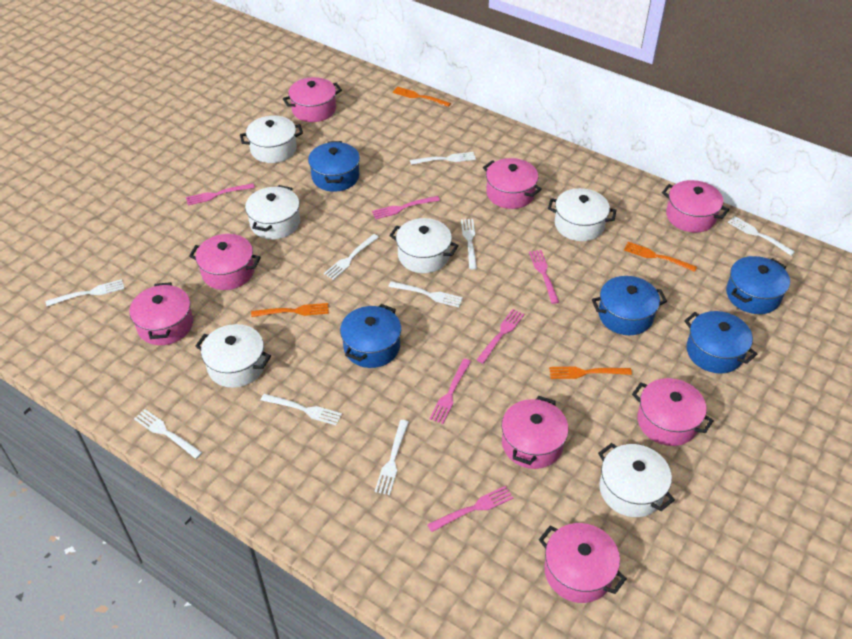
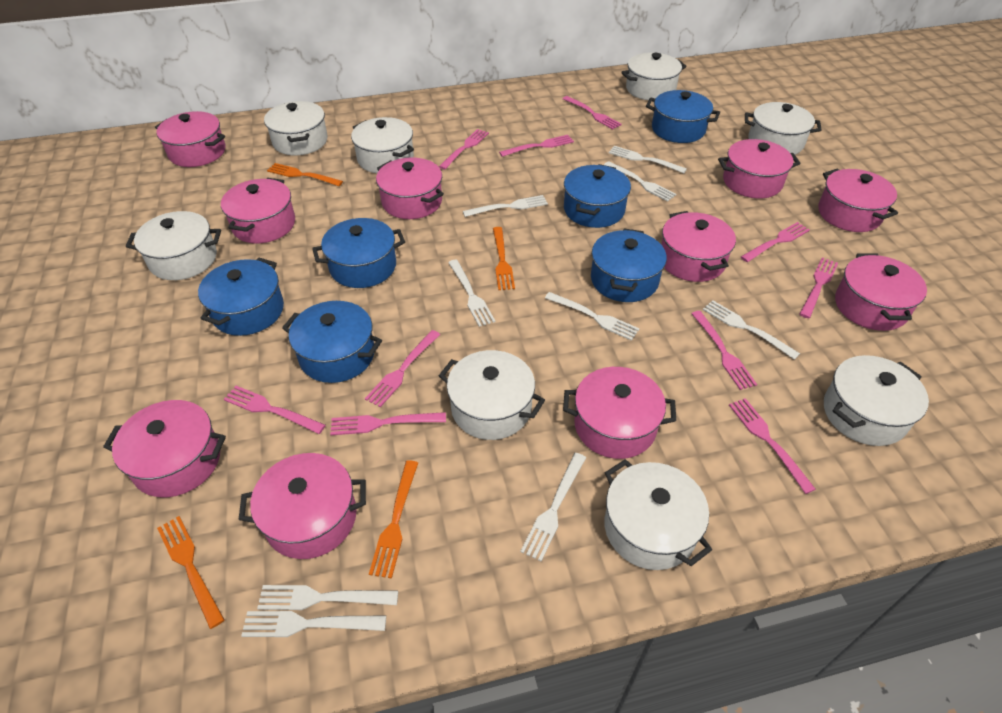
blue pot: 5 -> 6
pink fork: 6 -> 10
pink pot: 8 -> 10
white pot: 6 -> 8

